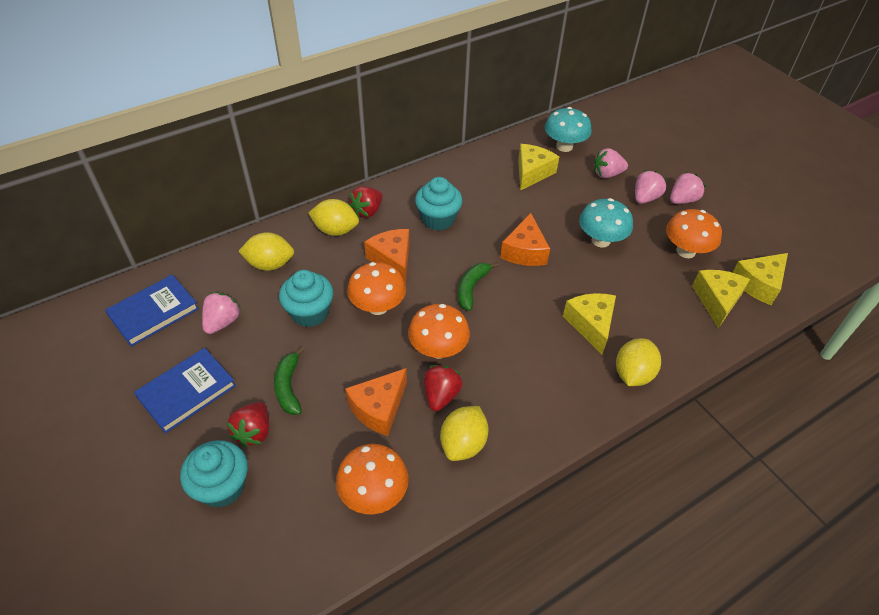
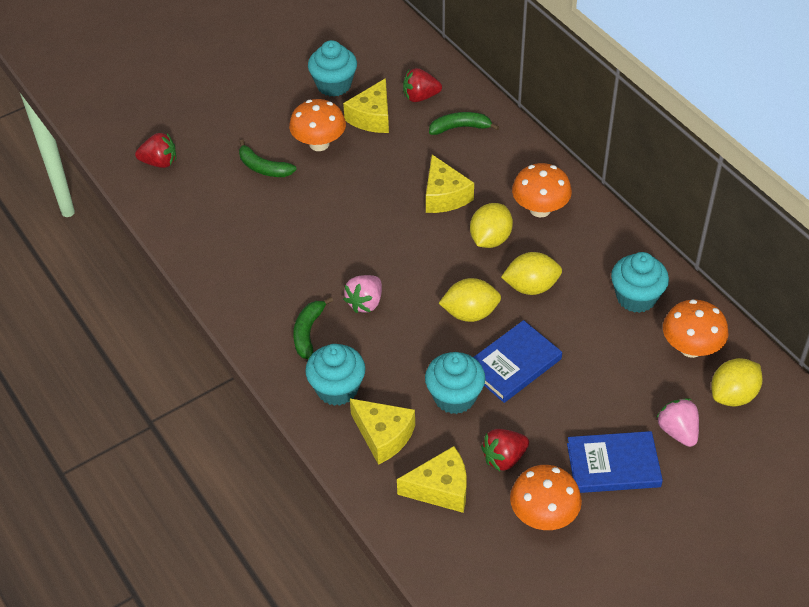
green banana: 2 -> 3
orange cheese: 3 -> 0
pink strawberry: 4 -> 2
turquoise cupcake: 3 -> 4
turquoise mushroom: 2 -> 0

